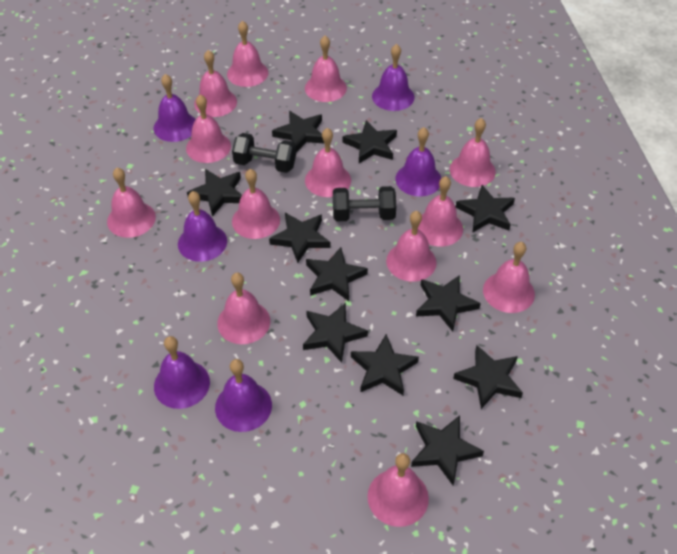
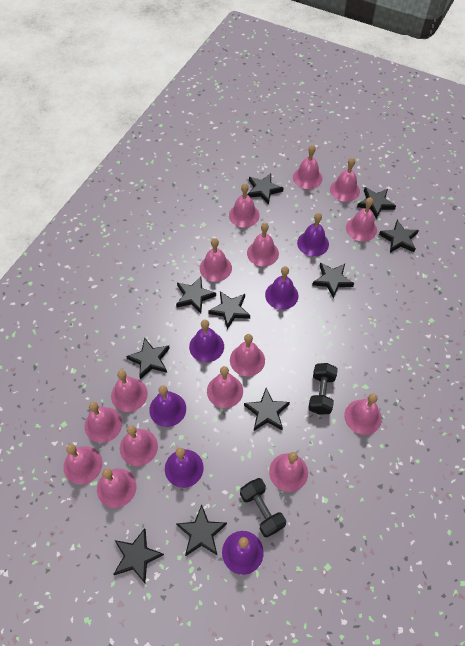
black star: 11 -> 10
pink bell: 13 -> 15

